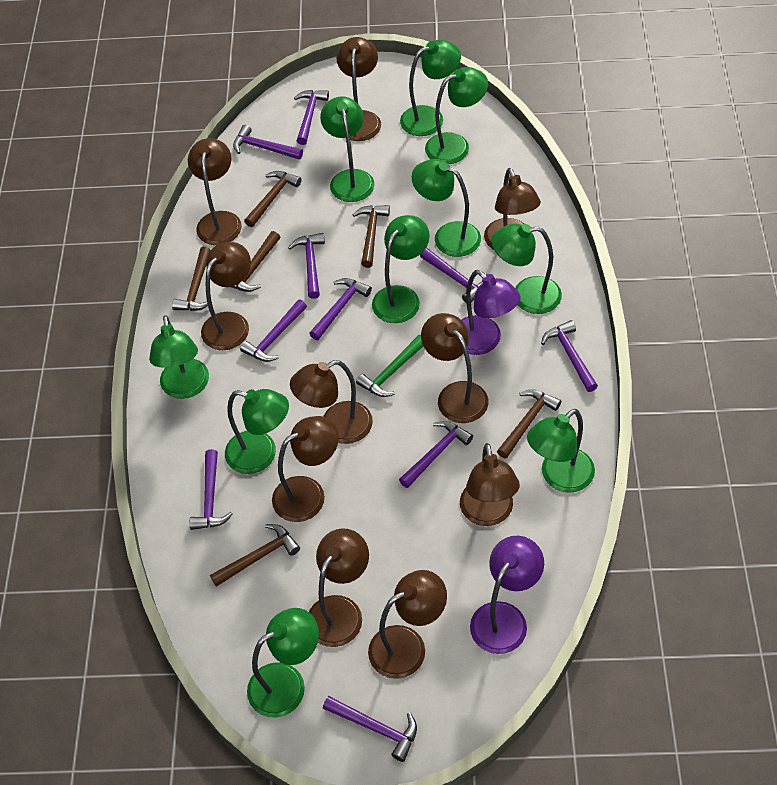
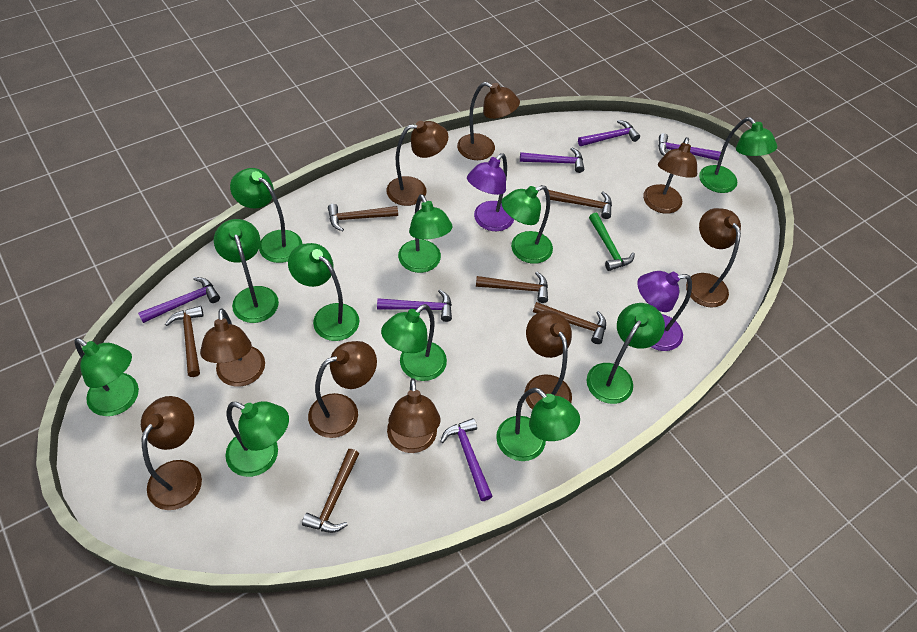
brown lamp: 10 -> 9
green lamp: 10 -> 11
purple hammer: 10 -> 6

